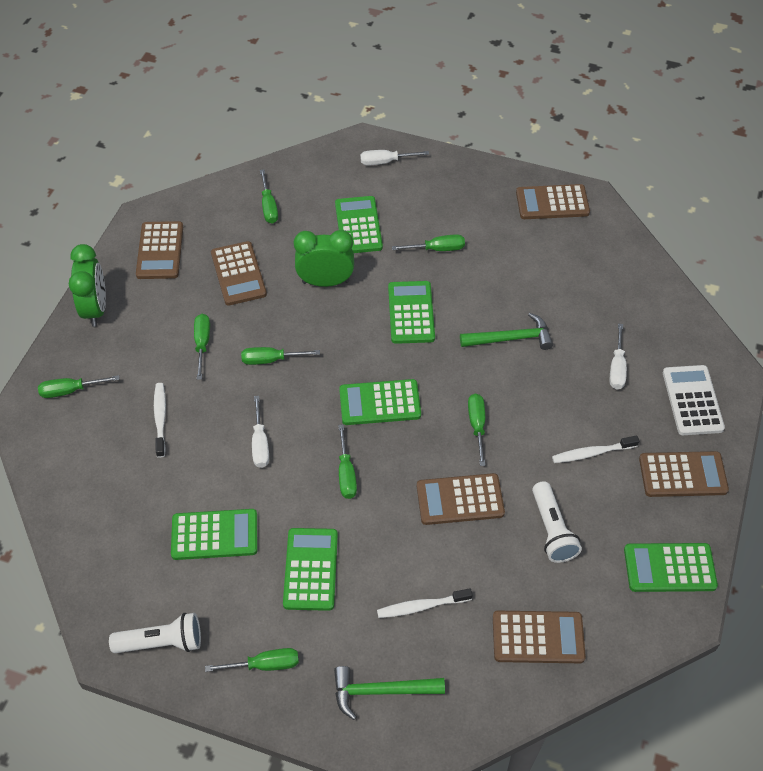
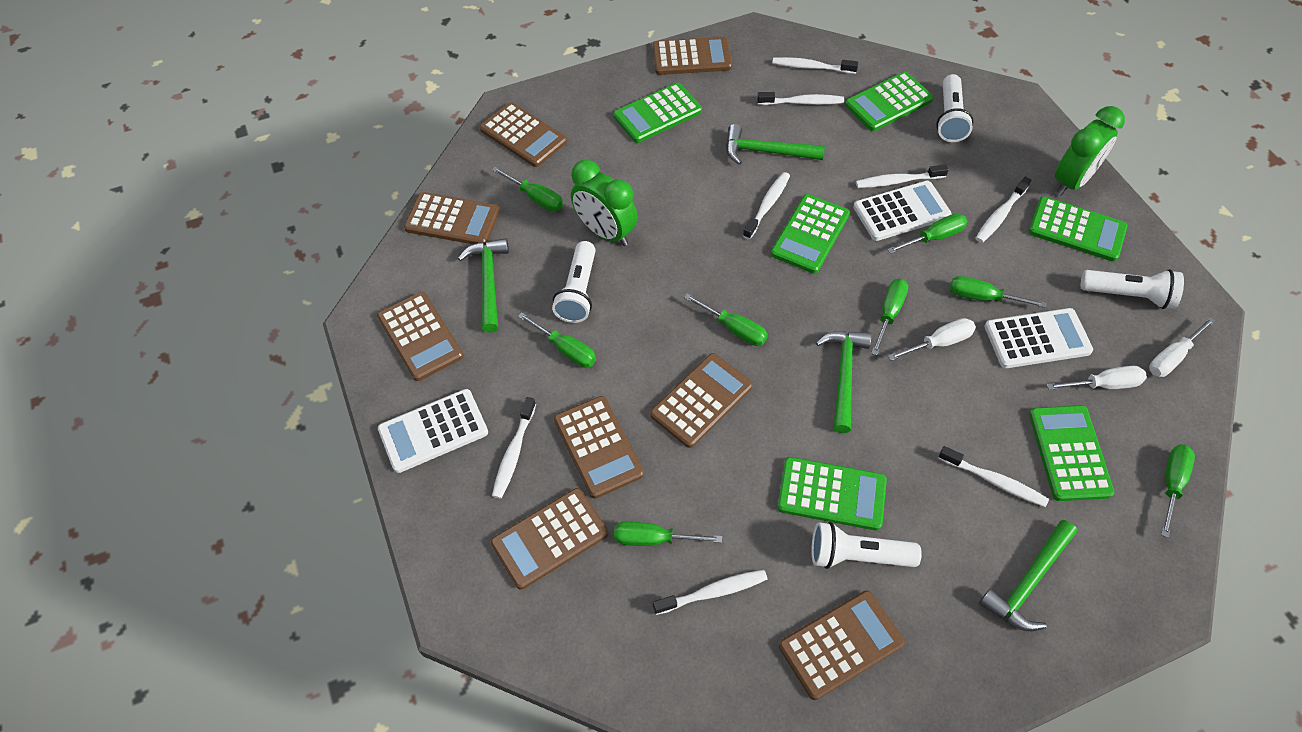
brown calculator: 6 -> 8
green hammer: 2 -> 4
white calculator: 1 -> 3
white flashlight: 2 -> 4
white toothbrush: 3 -> 8

